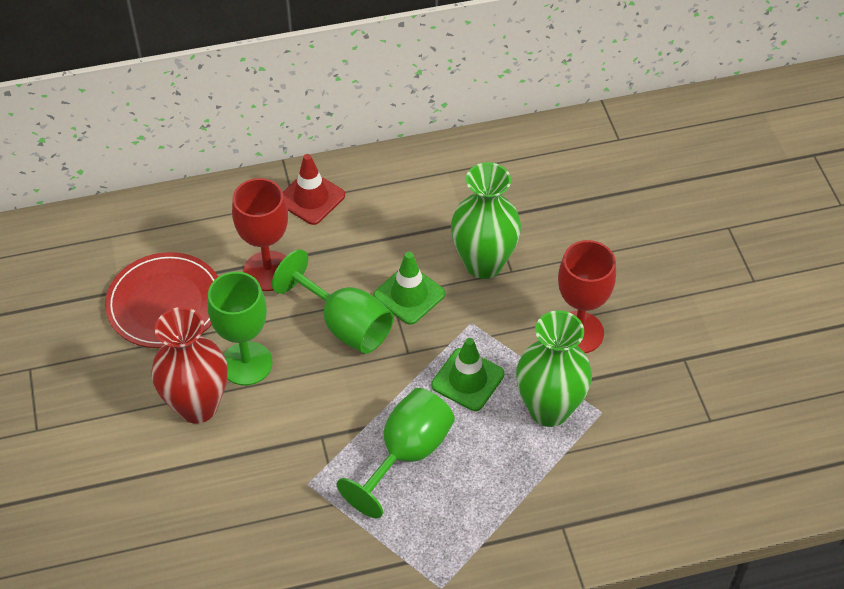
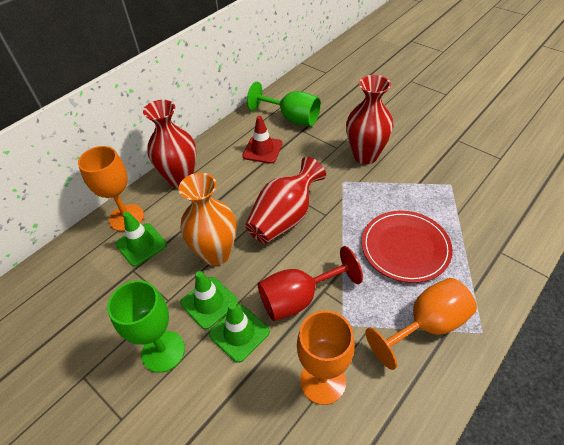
green goblet: 3 -> 2
green traffic cone: 2 -> 3
green vase: 2 -> 0
orange goblet: 0 -> 3
orange vase: 0 -> 1
red goblet: 2 -> 1
red vase: 1 -> 3

